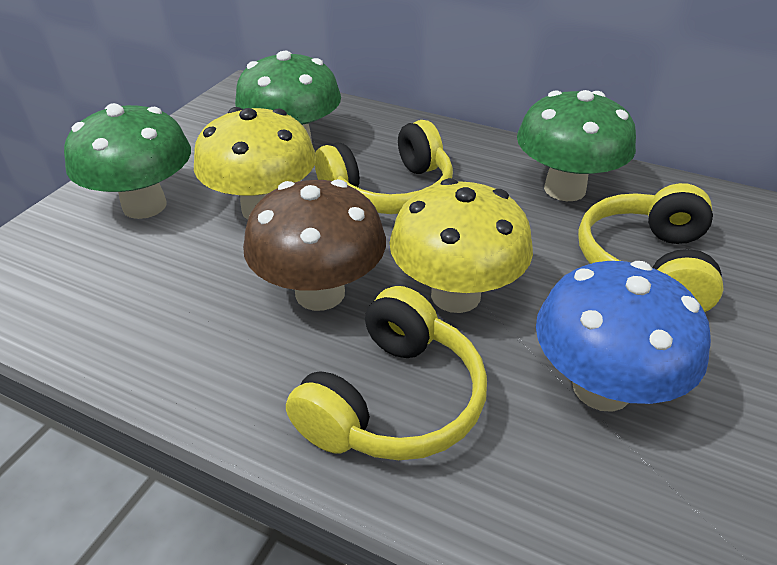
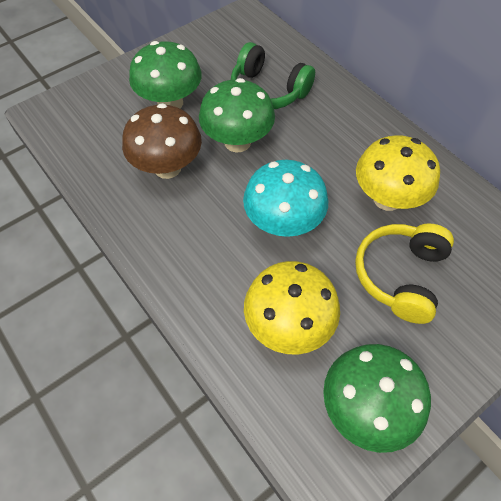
blue mushroom: 1 -> 0
green headphones: 0 -> 1
turquoise mushroom: 0 -> 1
yellow headphones: 3 -> 1

